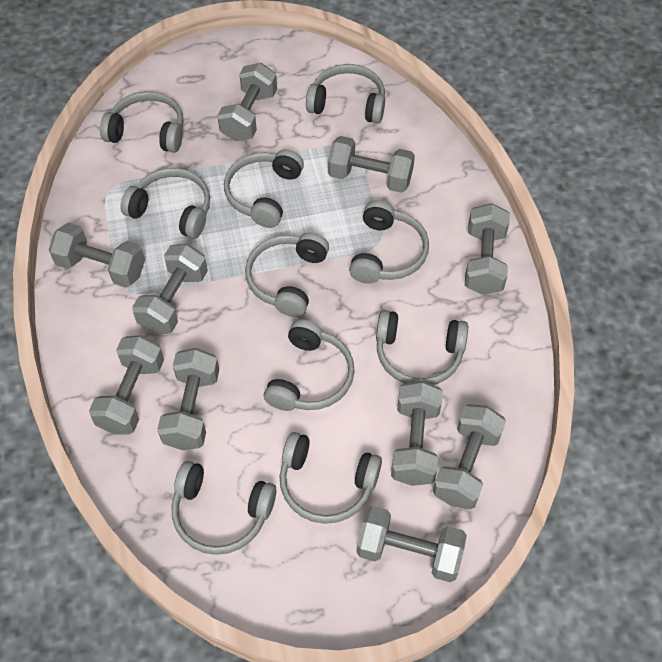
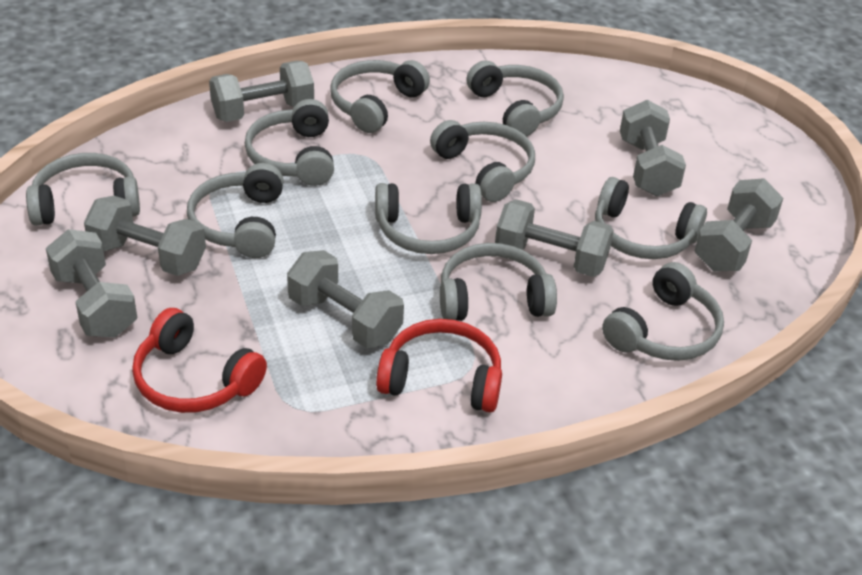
grey dumbbell: 10 -> 7
red headphones: 0 -> 2

